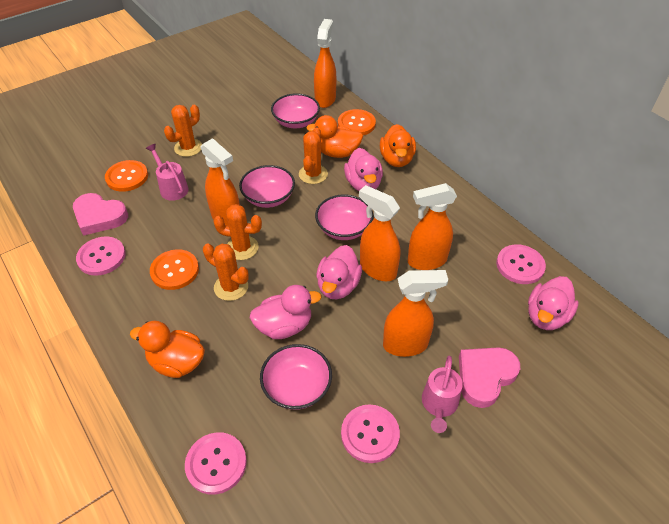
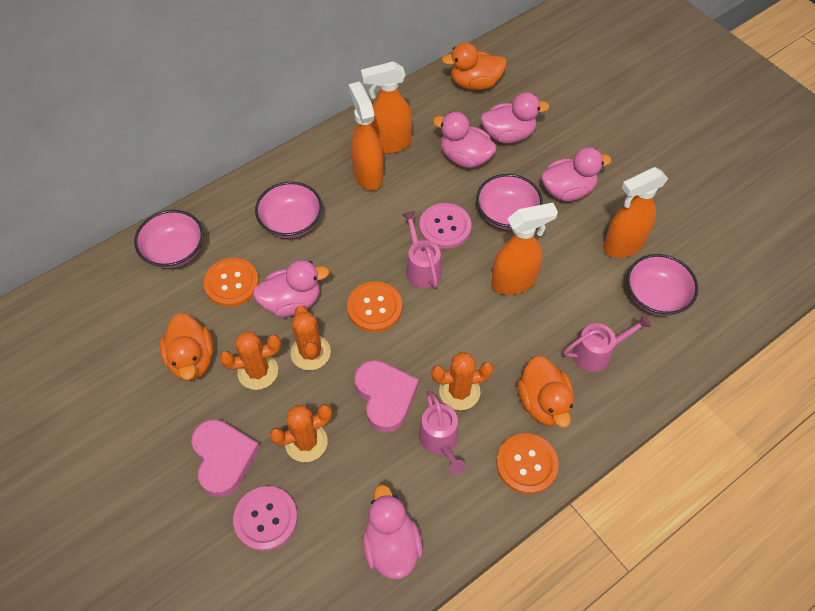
orange spray bottle: 5 -> 4
pink button: 4 -> 2
pink duck: 4 -> 5
pink watering can: 2 -> 3

